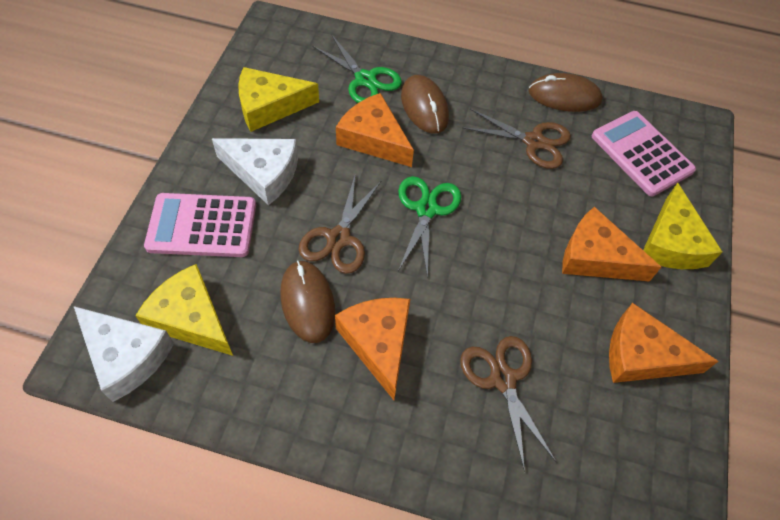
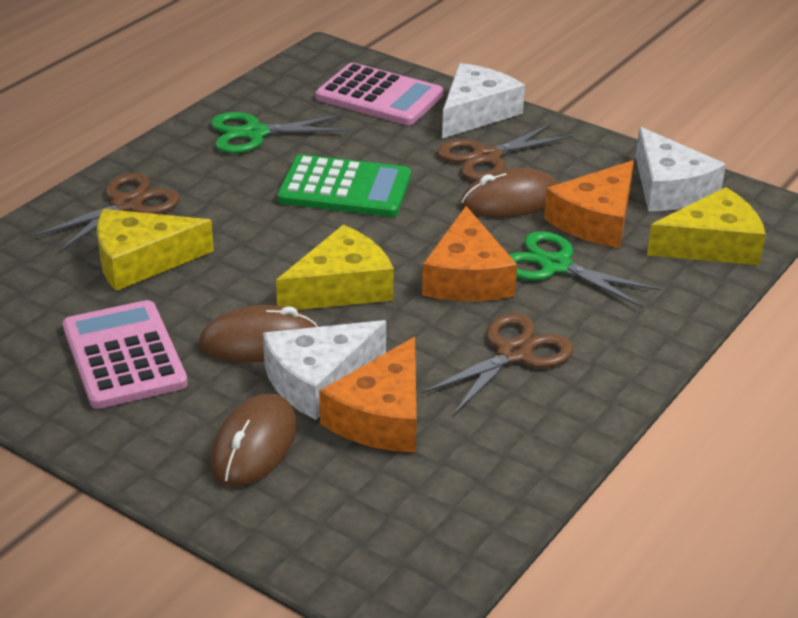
green calculator: 0 -> 1
orange cheese: 4 -> 3
white cheese: 2 -> 3

